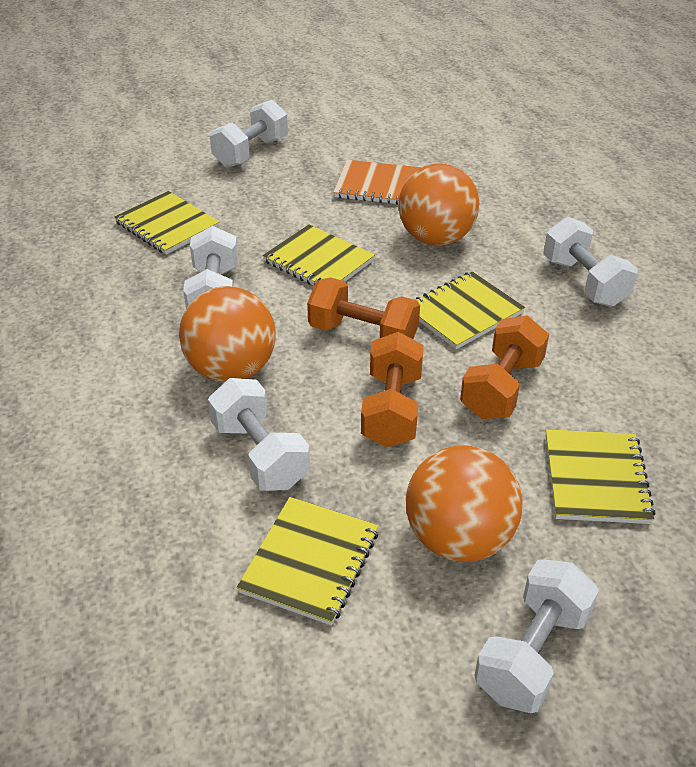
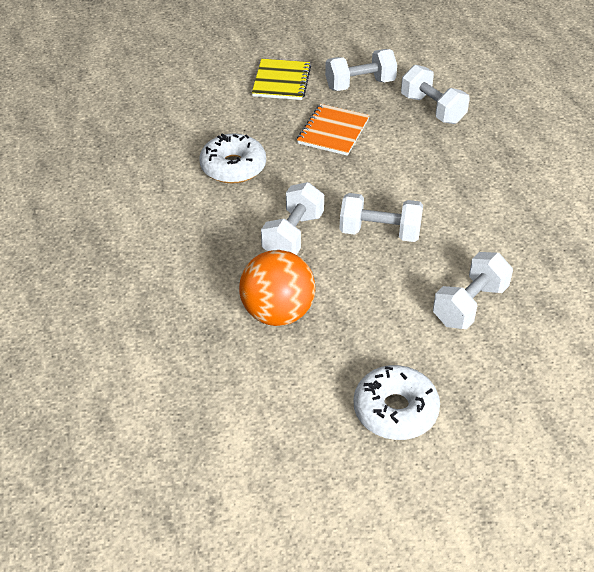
orange ball: 3 -> 1
orange dumbbell: 3 -> 0
white donut: 0 -> 2
yellow notebook: 5 -> 1

